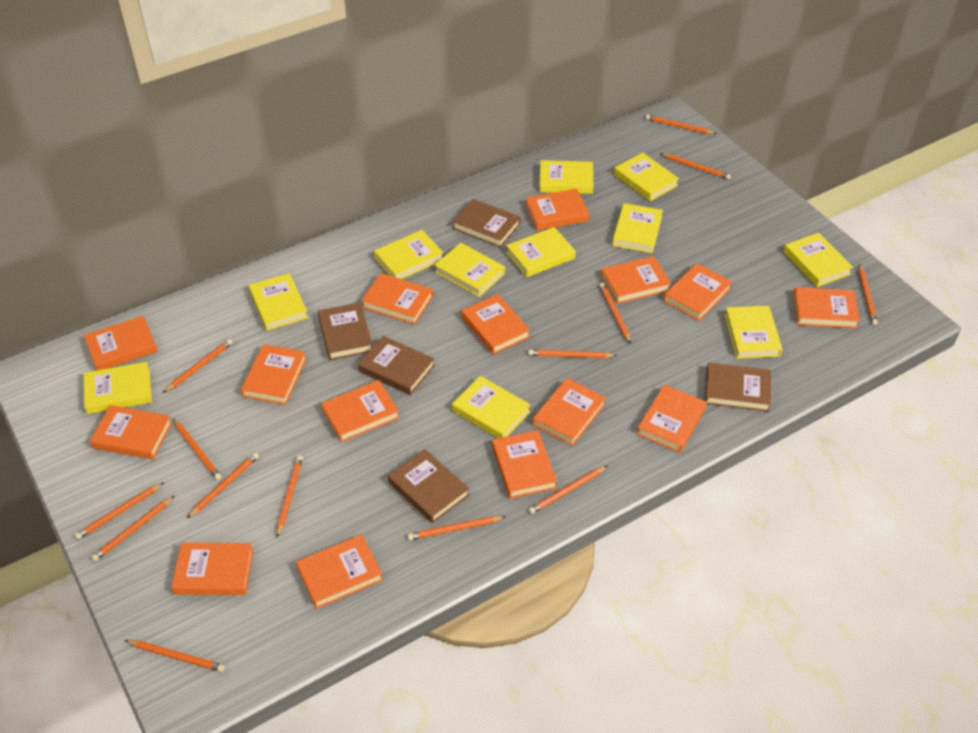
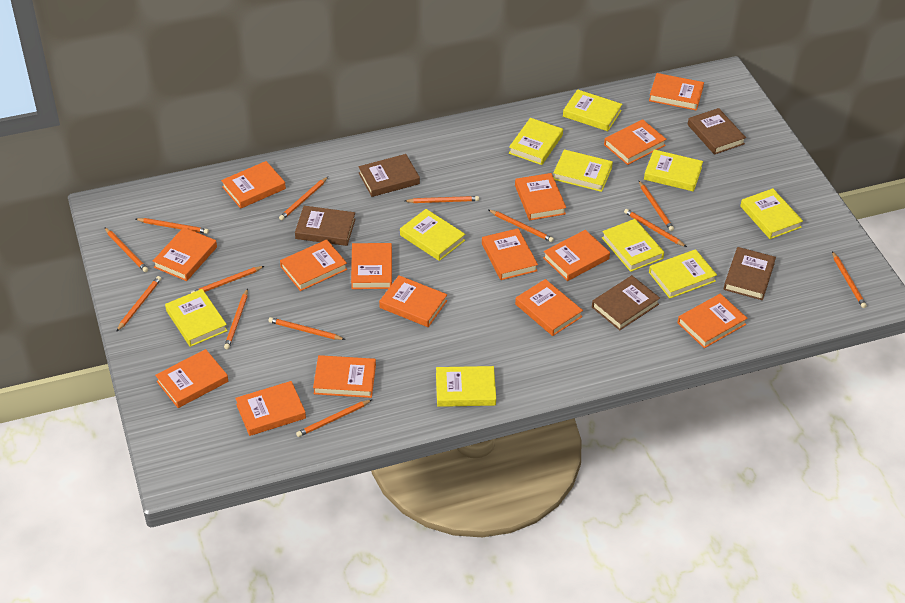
orange pencil: 14 -> 13
yellow book: 11 -> 10

